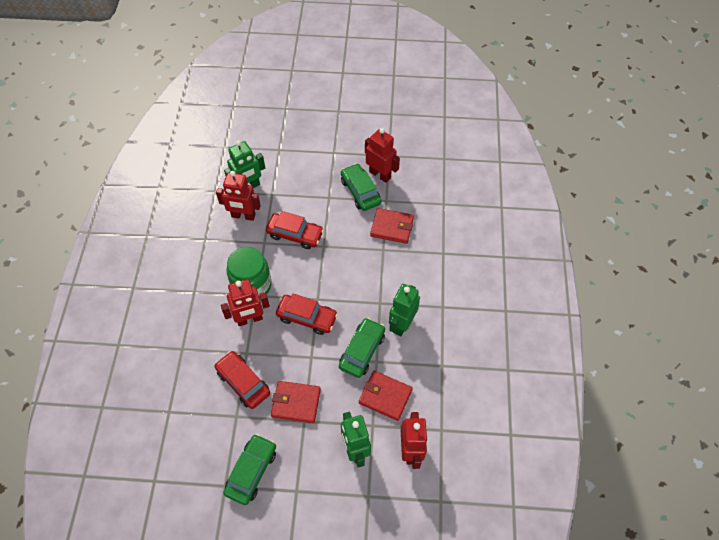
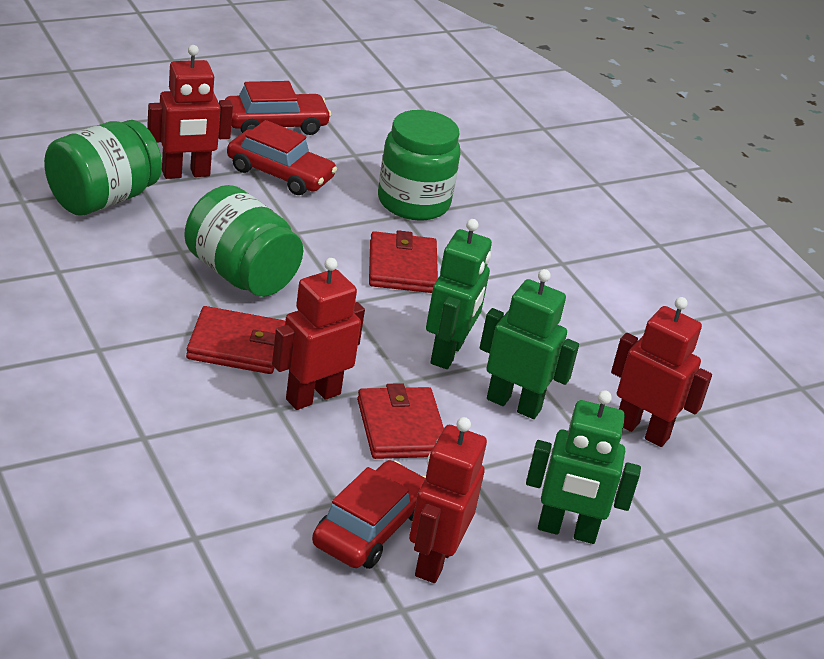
green car: 3 -> 0
green jar: 1 -> 3

